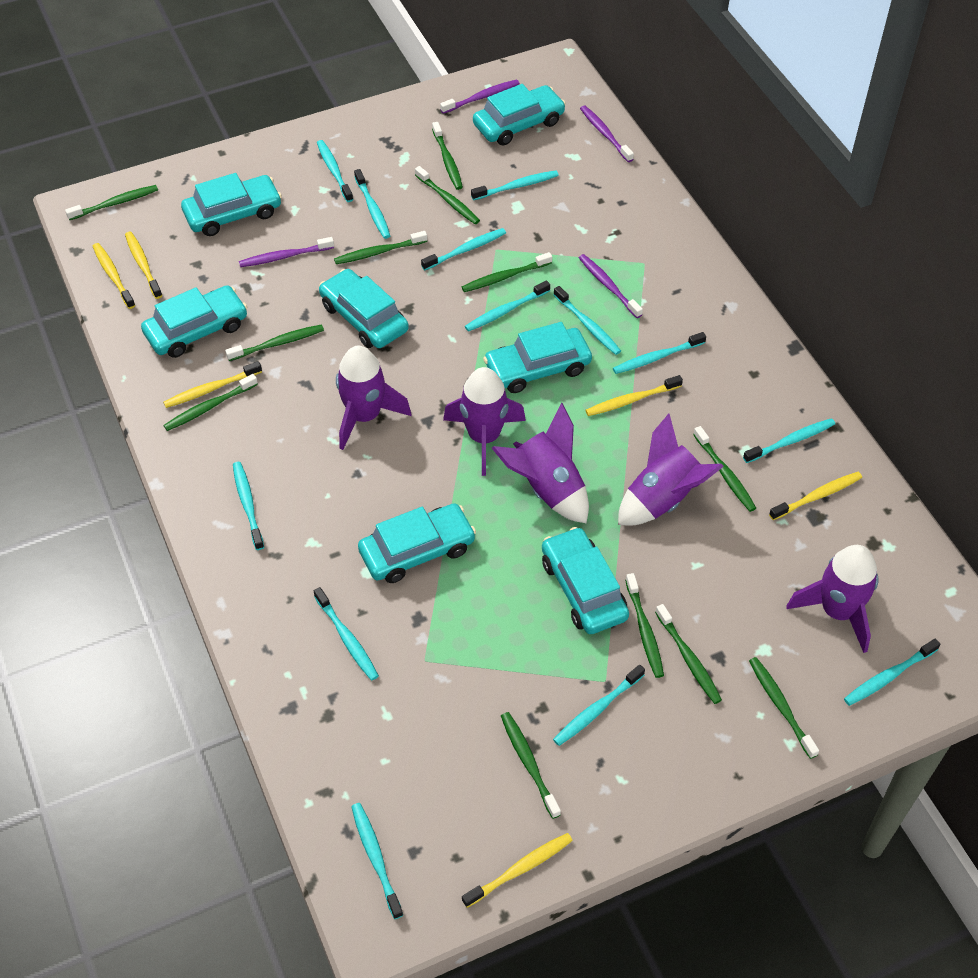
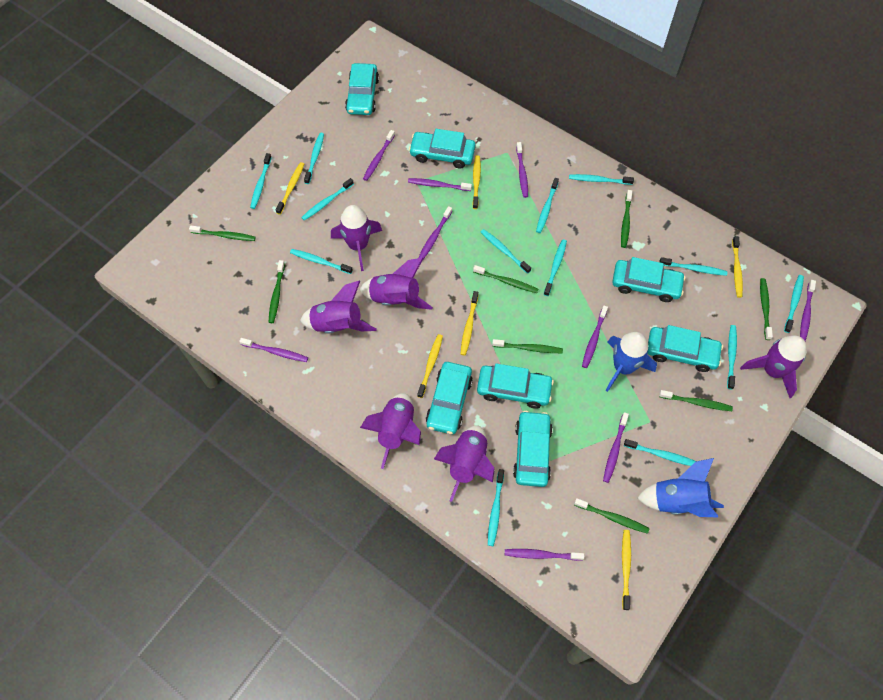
blue rocket: 0 -> 2
green toothbrush: 12 -> 8
purple rocket: 5 -> 6
purple toothbrush: 4 -> 9

